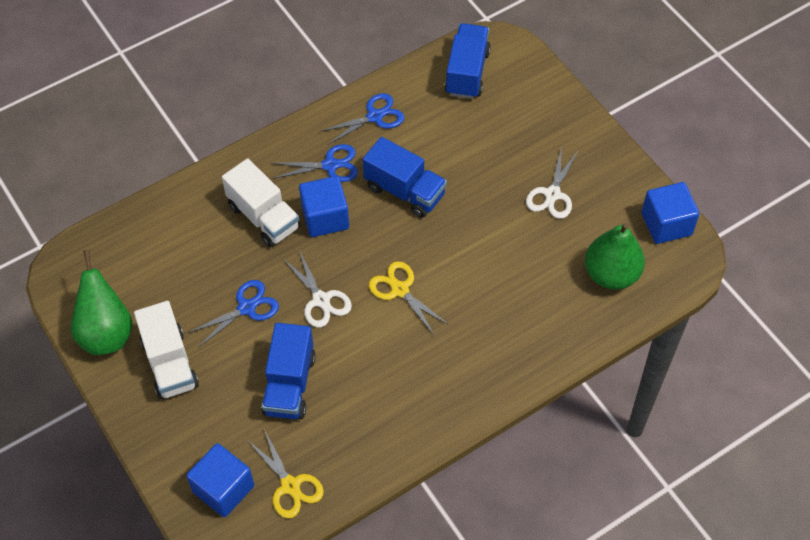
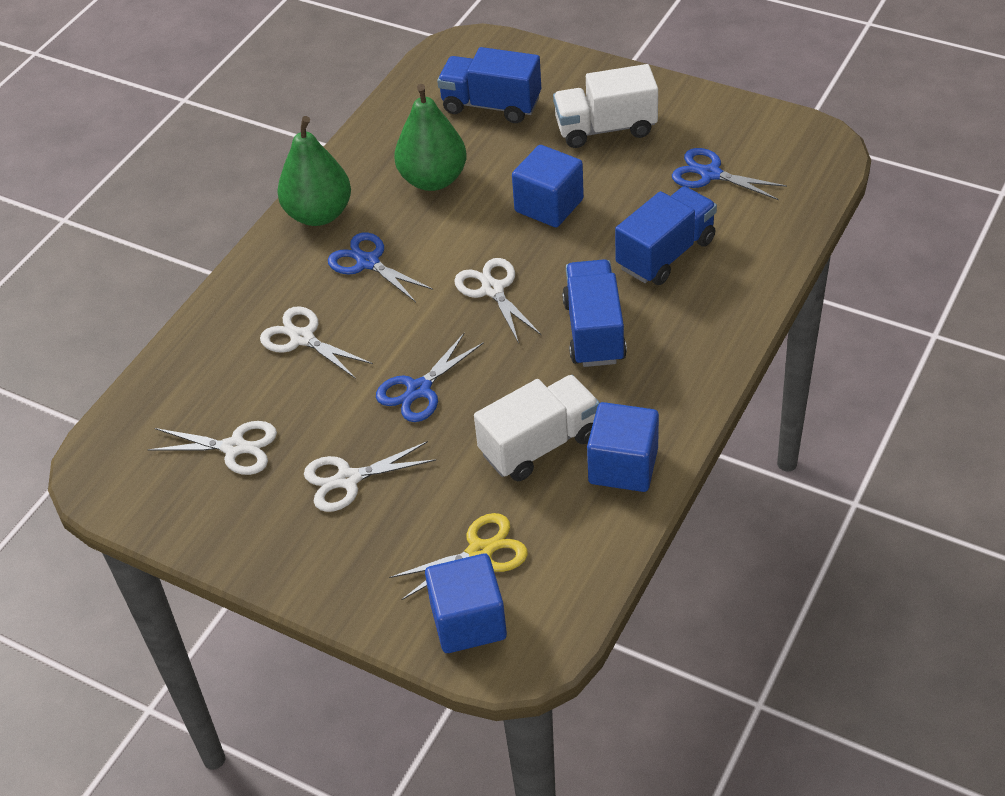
white scissors: 2 -> 4
yellow scissors: 2 -> 1

